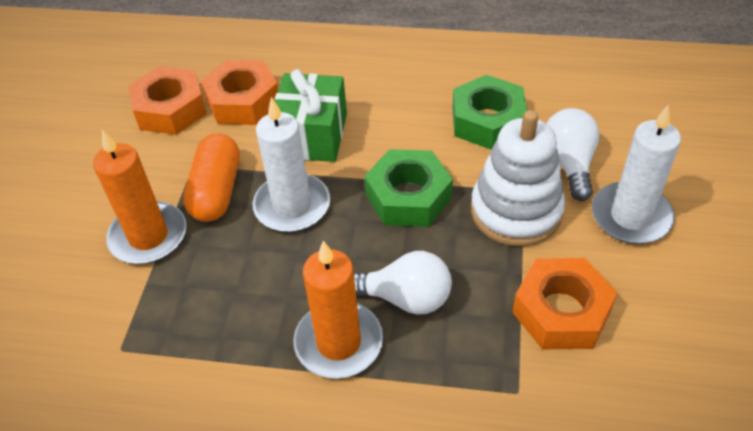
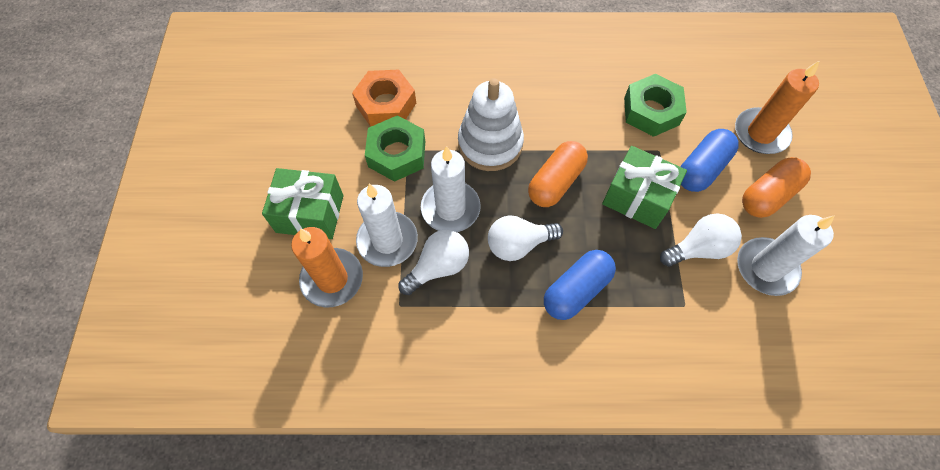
blue capsule: 0 -> 2
green gift: 1 -> 2
orange capsule: 1 -> 2
orange nut: 3 -> 1
white candle: 2 -> 3
white light bulb: 2 -> 3

